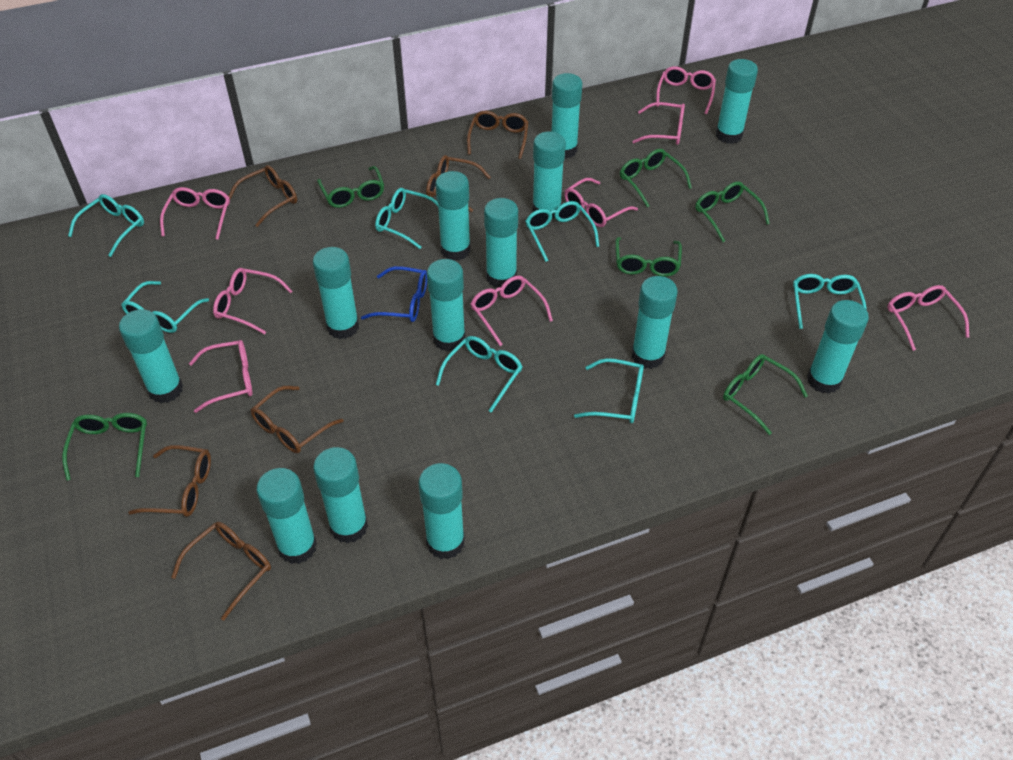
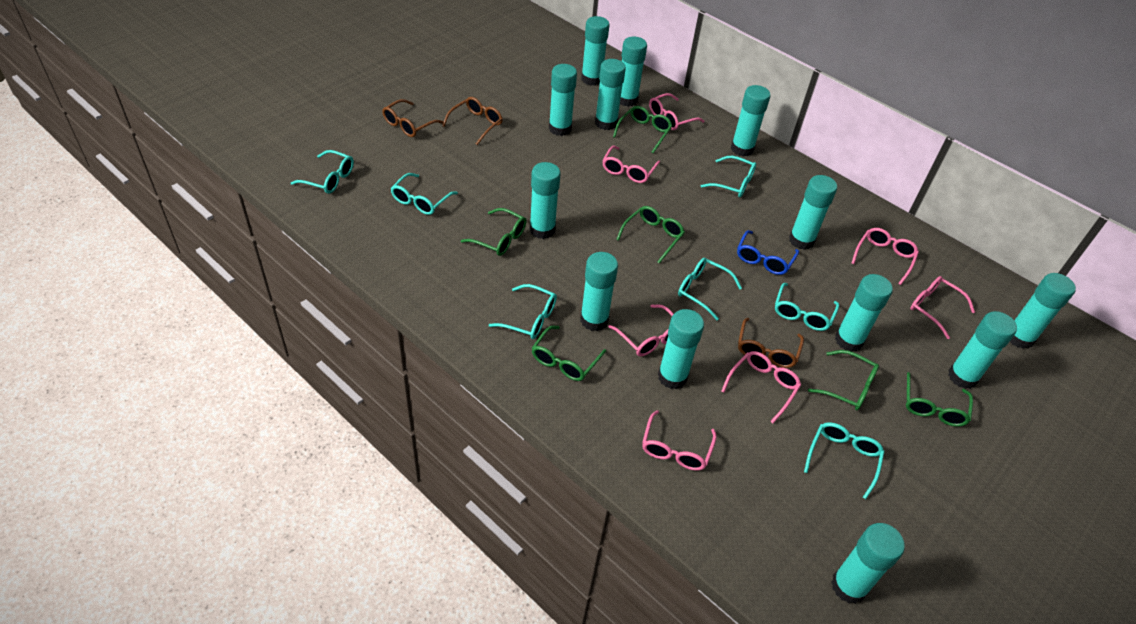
brown glasses: 6 -> 3
pink glasses: 8 -> 7

